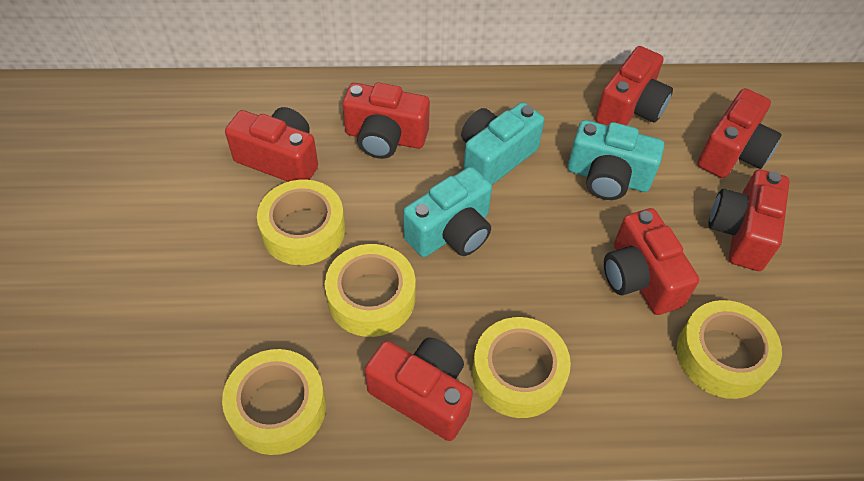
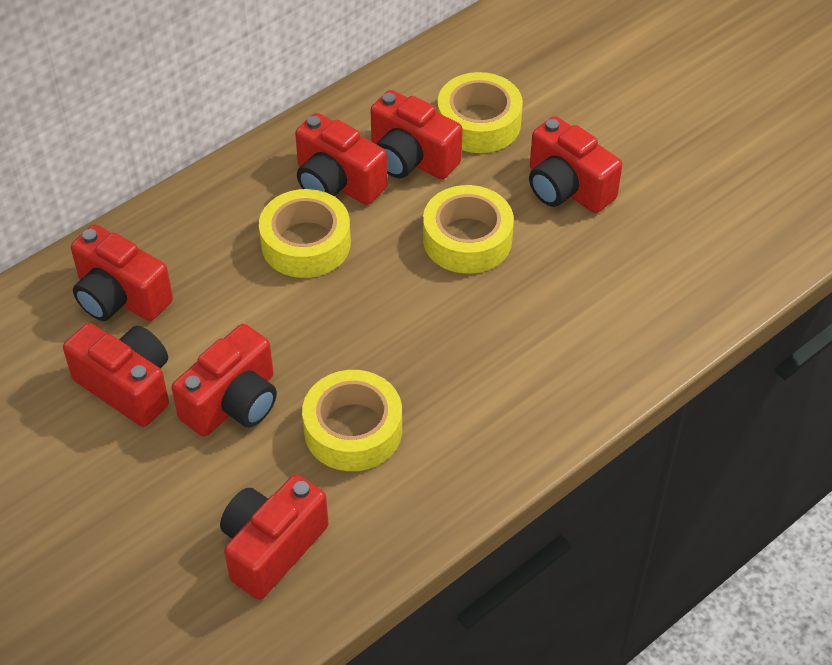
turquoise camera: 3 -> 0
yellow tape: 5 -> 4

